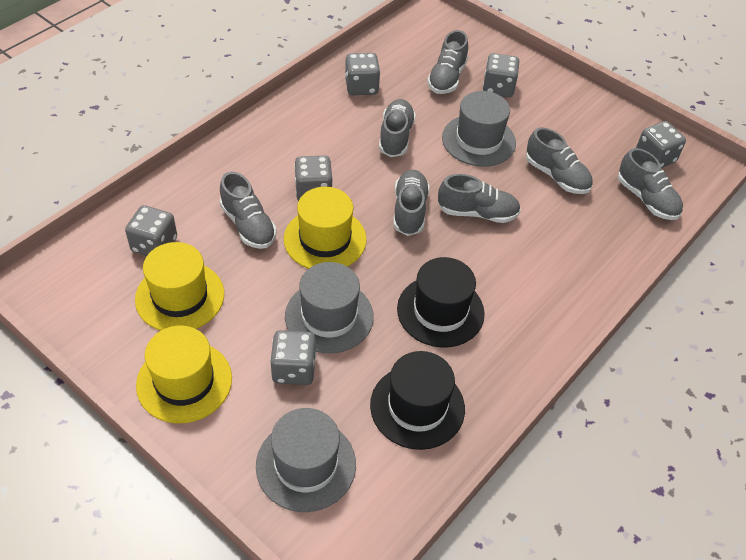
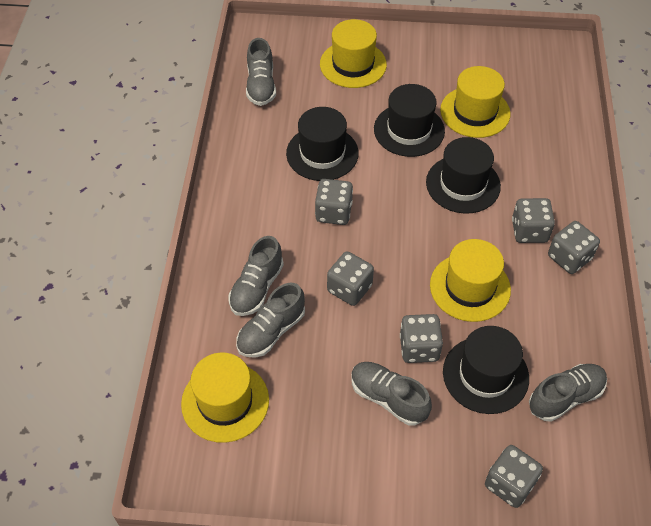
black hat: 2 -> 4
grey hat: 3 -> 0
grey shoe: 7 -> 5
yellow hat: 3 -> 4

